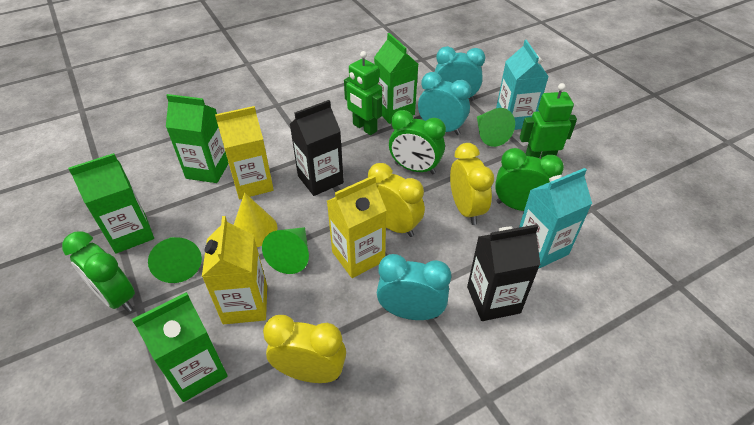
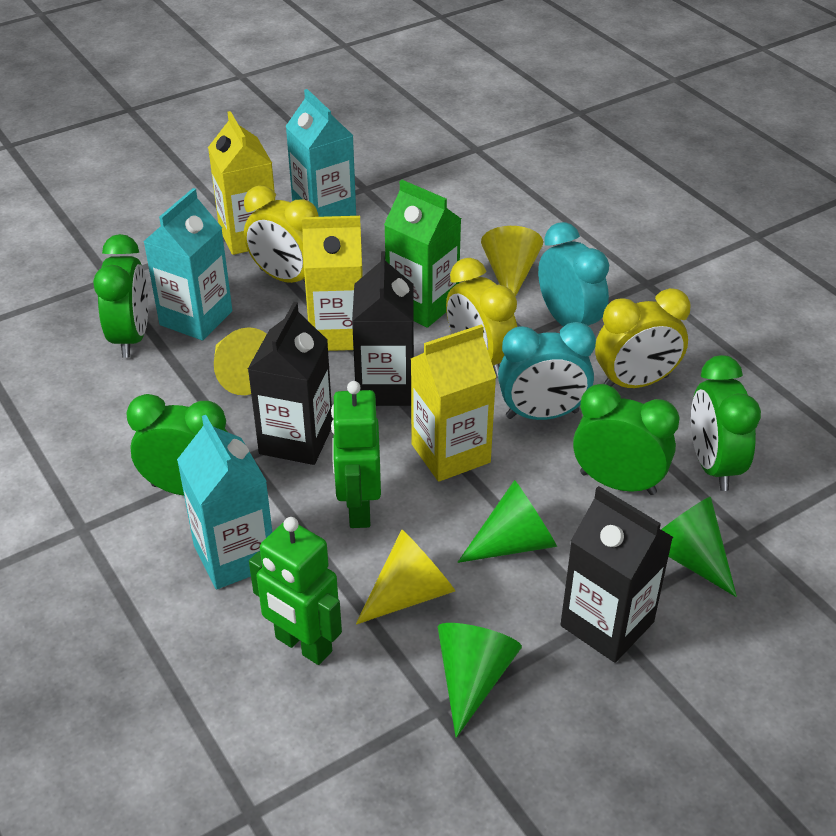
black carton: 2 -> 3
green carton: 4 -> 1
green clock: 3 -> 4
turquoise carton: 2 -> 3
turquoise clock: 3 -> 2
yellow cone: 1 -> 3

